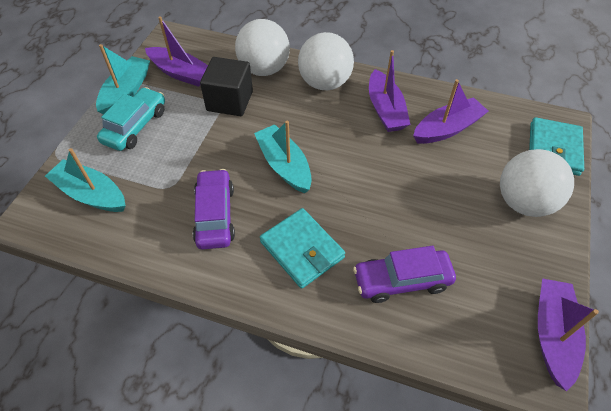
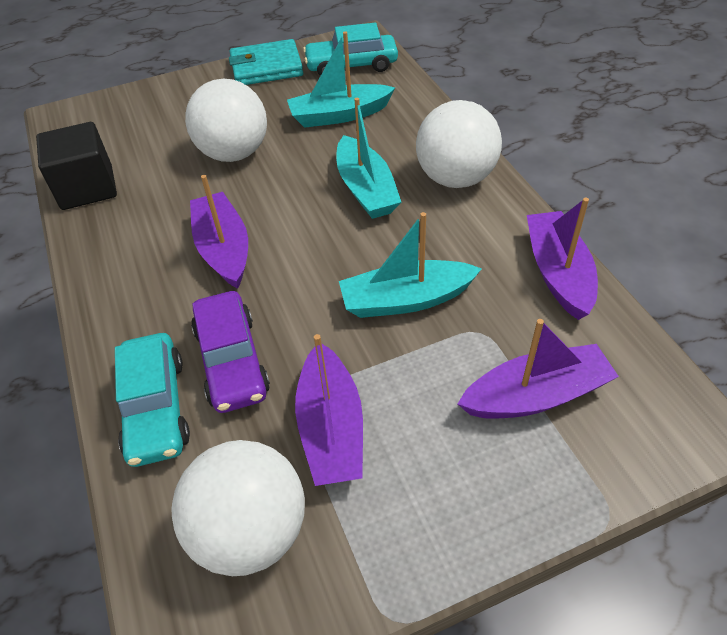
purple car: 2 -> 1
turquoise car: 1 -> 2
turquoise wallet: 2 -> 1

